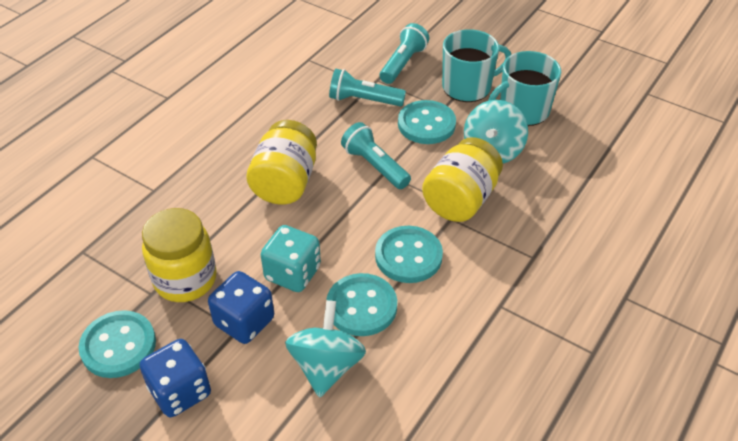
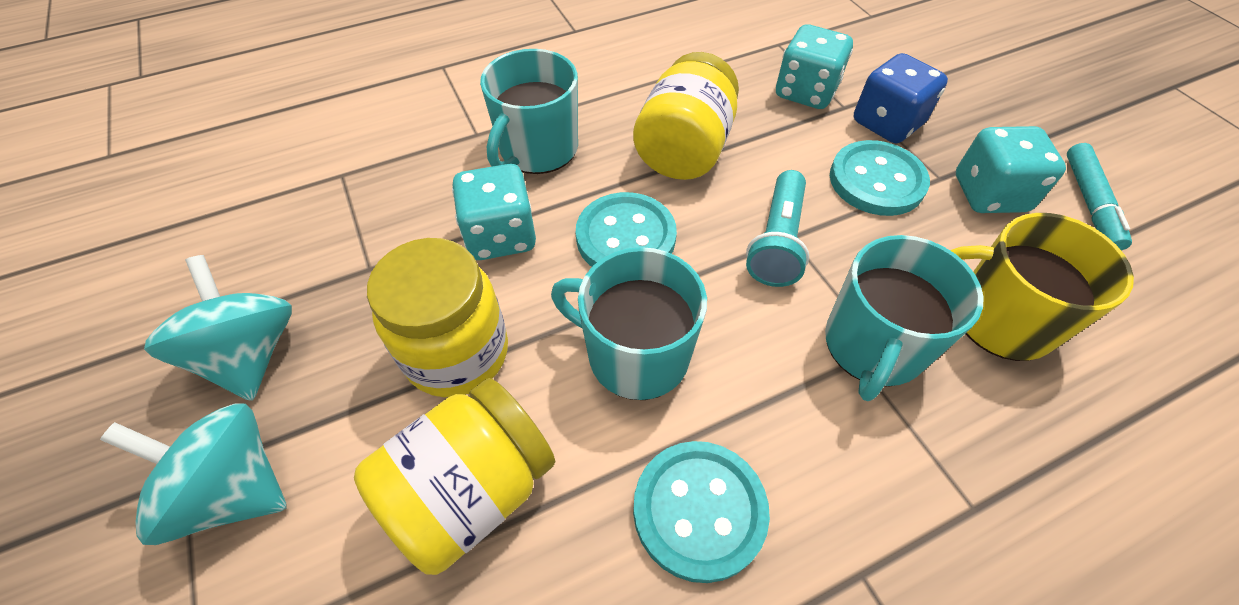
blue dice: 2 -> 1
turquoise button: 4 -> 3
turquoise dice: 1 -> 3
turquoise flashlight: 3 -> 1
turquoise marker: 0 -> 1
turquoise mug: 2 -> 3
yellow mug: 0 -> 1

